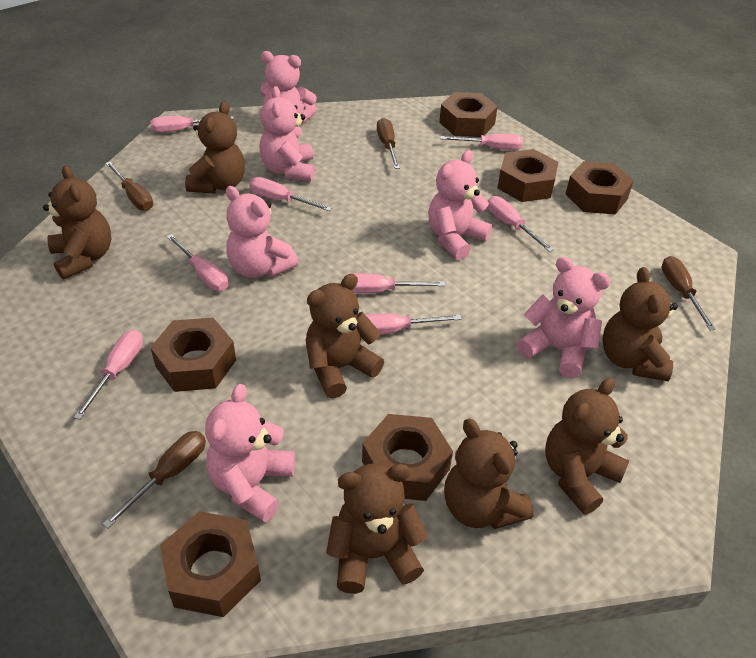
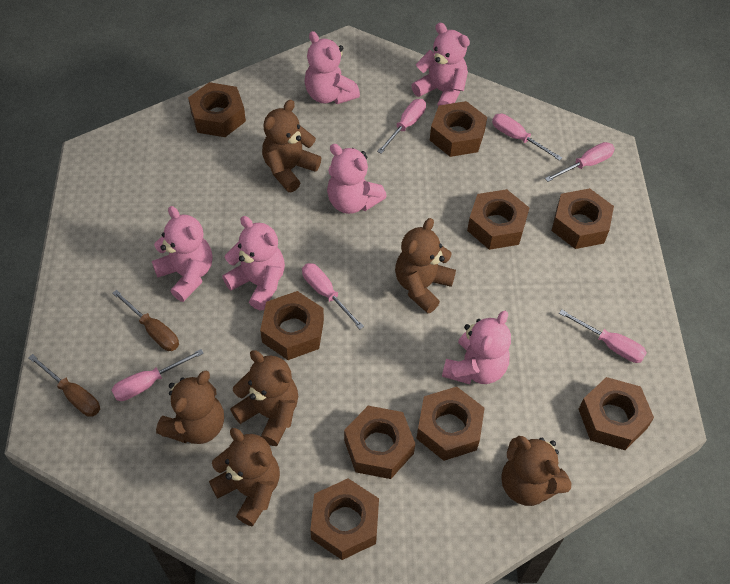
brown nut: 6 -> 9
brown screwdriver: 4 -> 2
brown teddy bear: 7 -> 6
pink screwdriver: 8 -> 6

